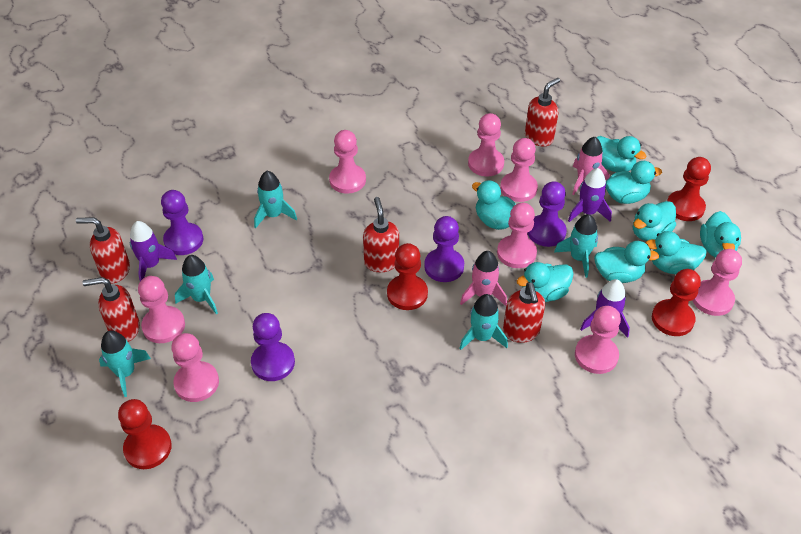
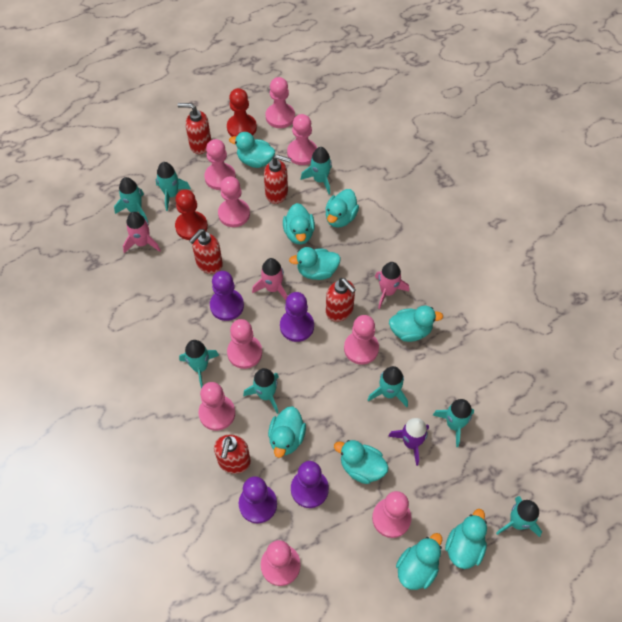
pink pawn: 8 -> 9
pink rocket: 2 -> 3
purple rocket: 3 -> 1
red pawn: 4 -> 2
turquoise duck: 8 -> 9
turquoise rocket: 5 -> 8

